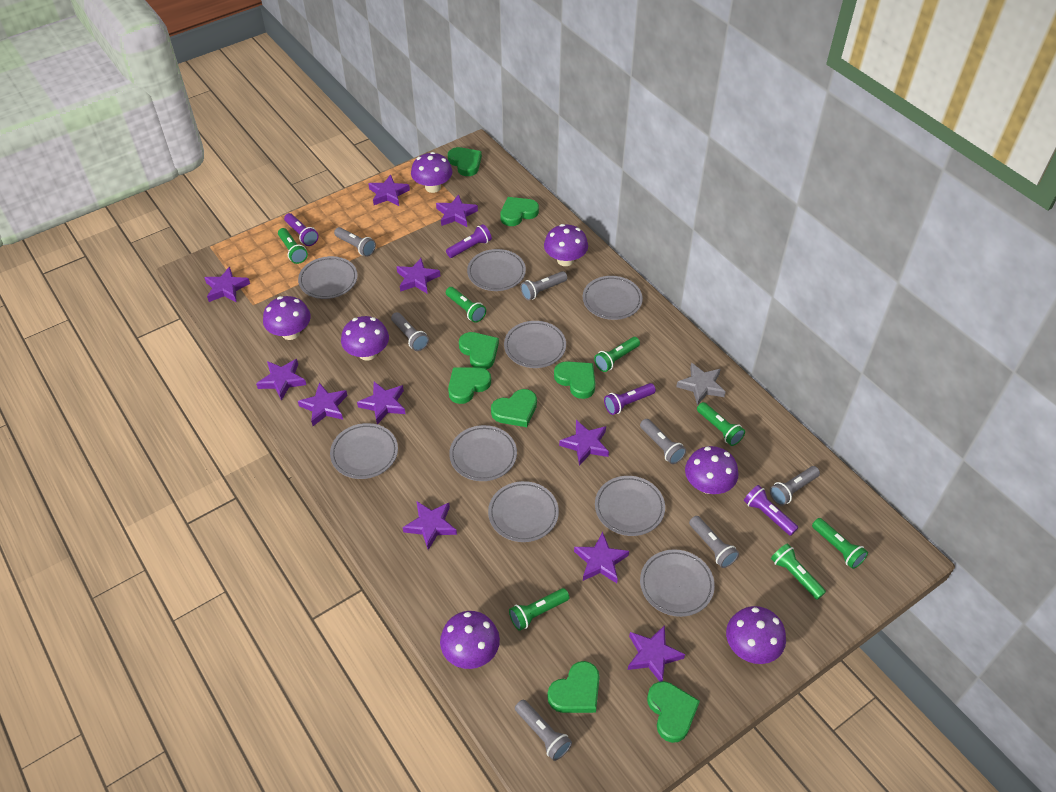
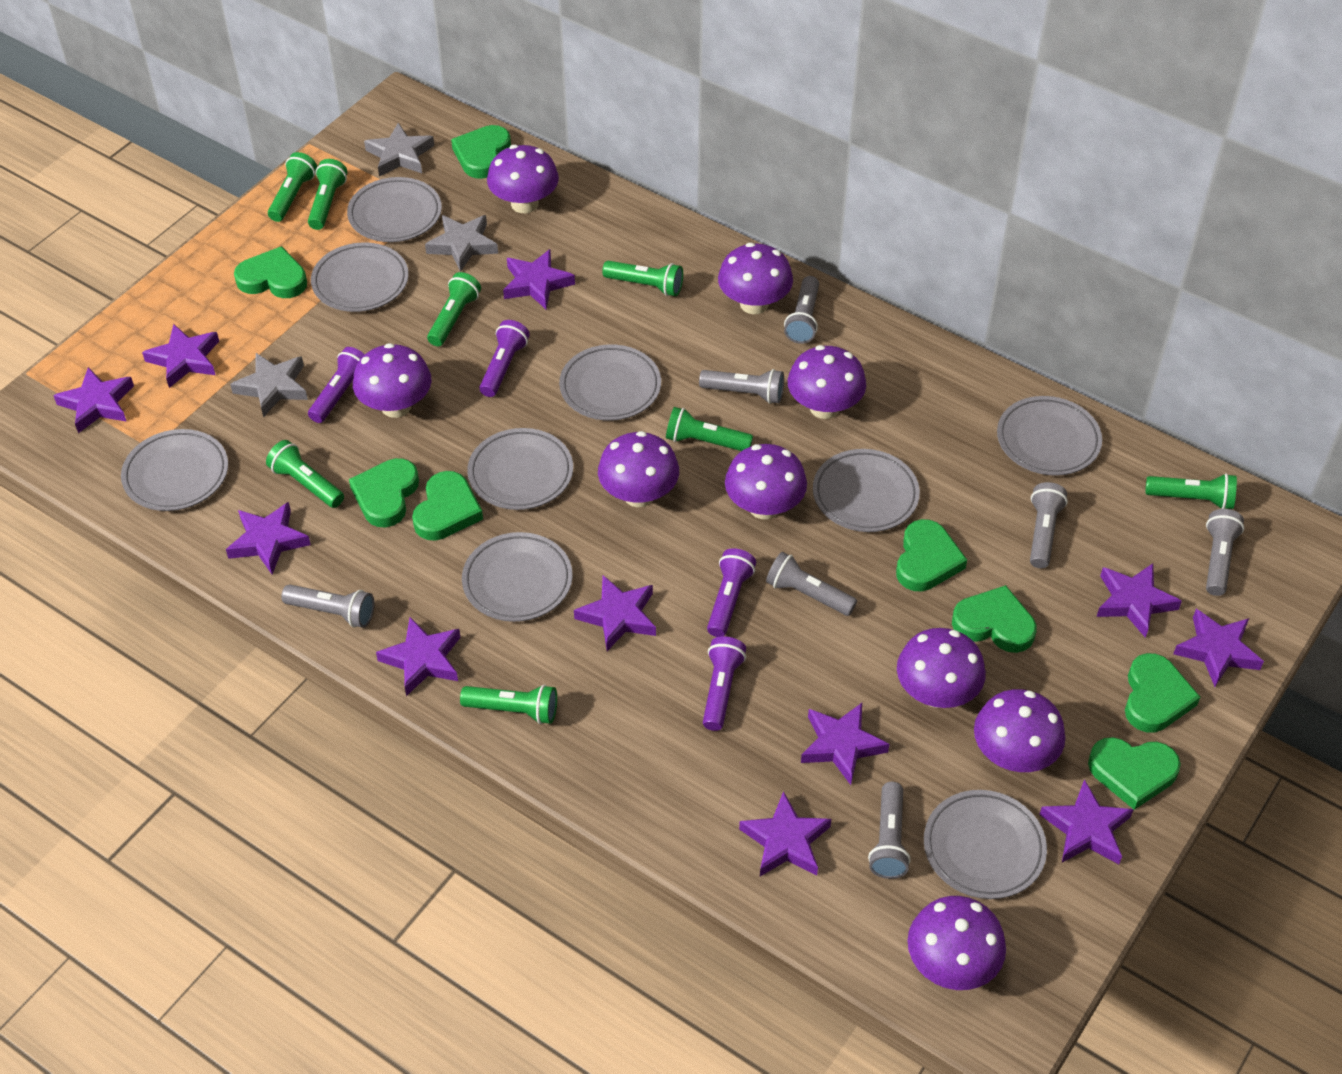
green flashlight: 7 -> 8
grey star: 1 -> 3
purple mushroom: 7 -> 9

